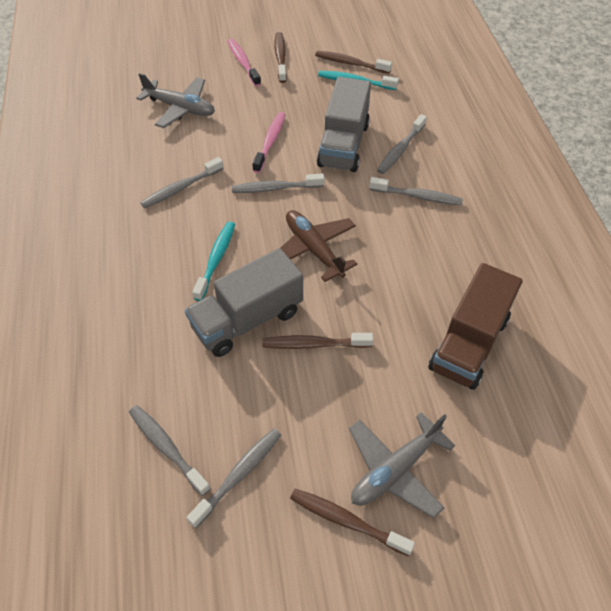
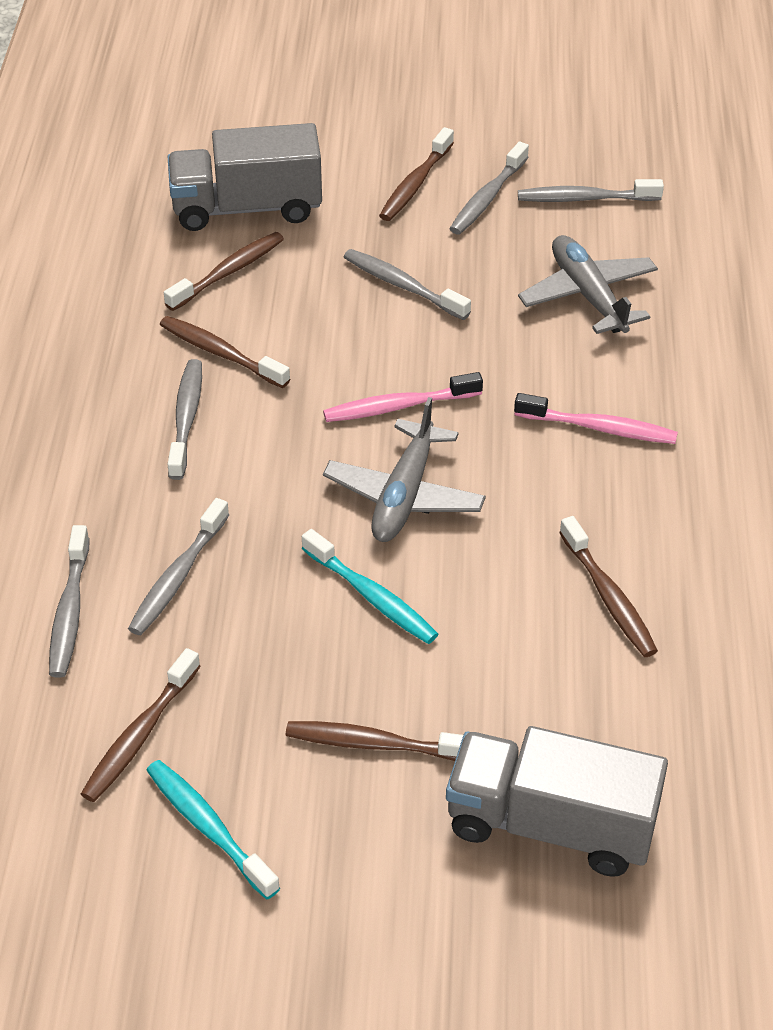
brown plane: 1 -> 0
brown toothbrush: 4 -> 6
brown truck: 1 -> 0

